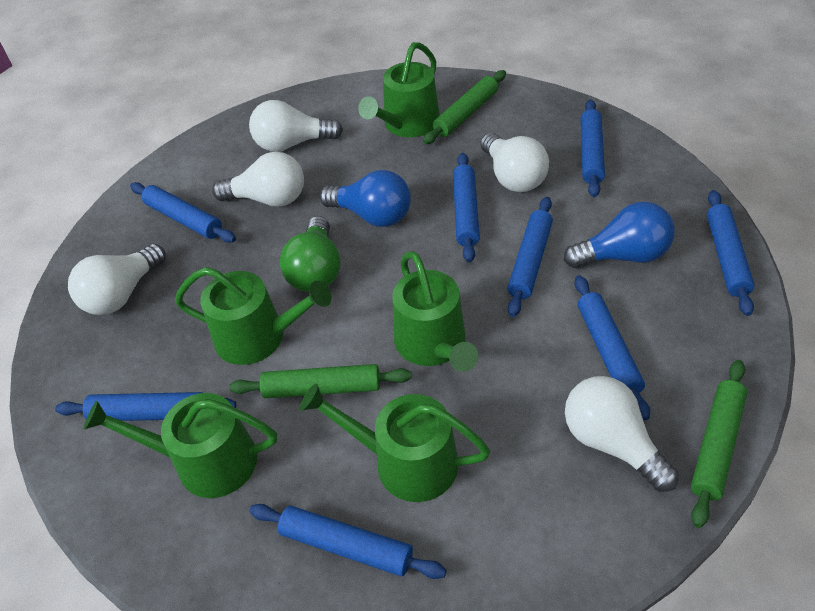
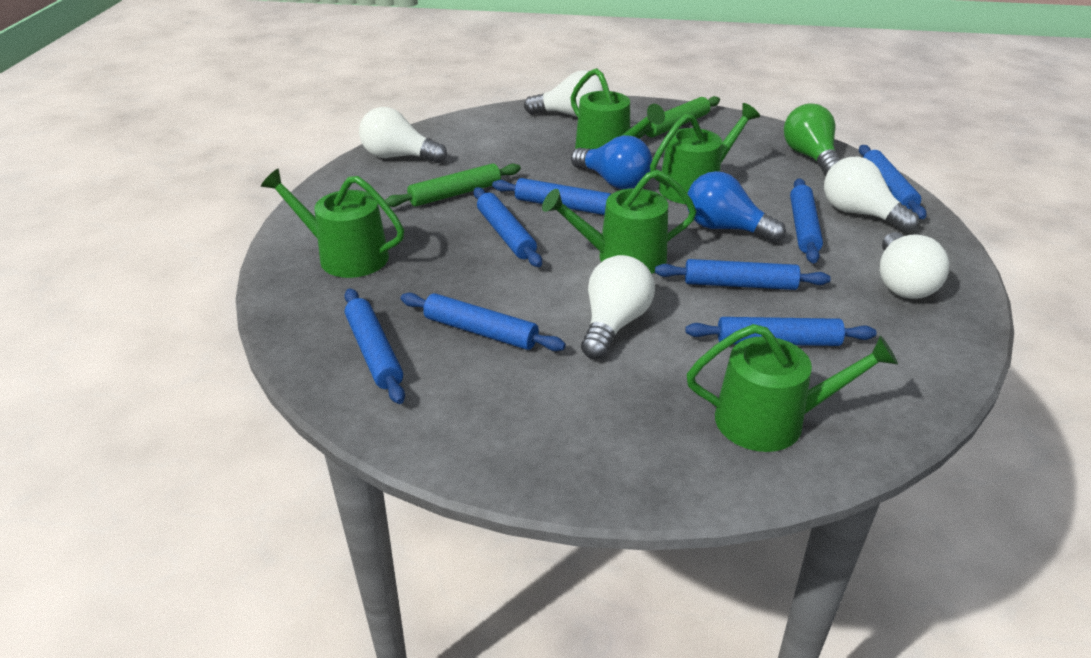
green rolling pin: 3 -> 2

